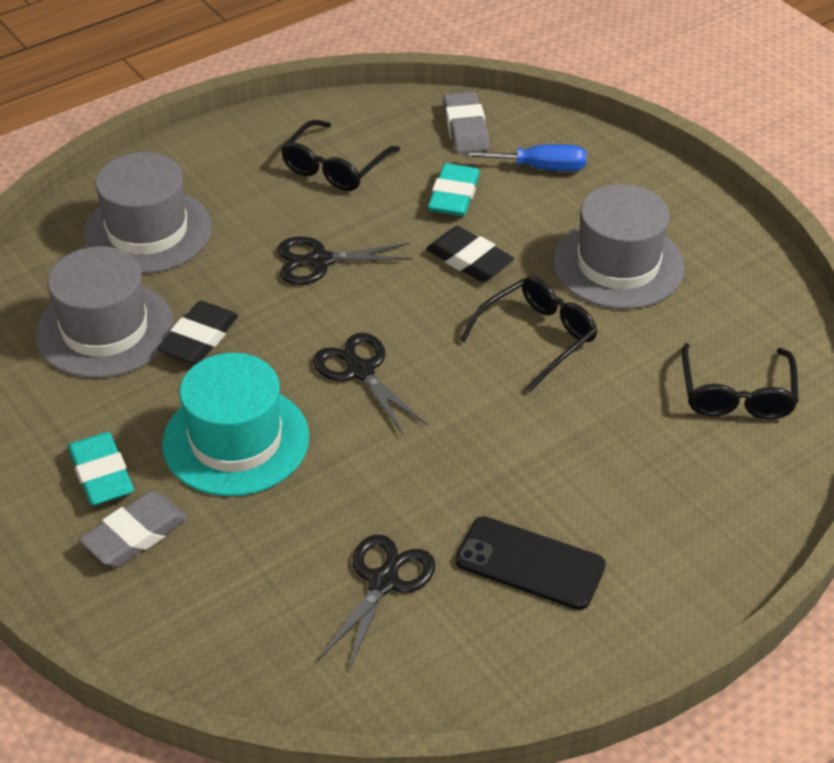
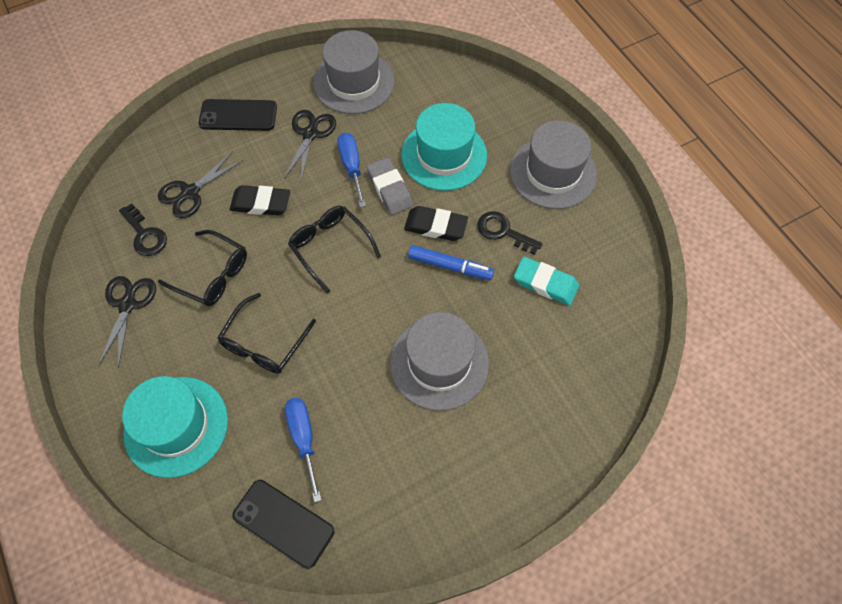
black key: 0 -> 2
black phone: 1 -> 2
blue marker: 0 -> 1
blue screwdriver: 1 -> 2
grey eraser: 2 -> 1
turquoise eraser: 2 -> 1
turquoise hat: 1 -> 2

